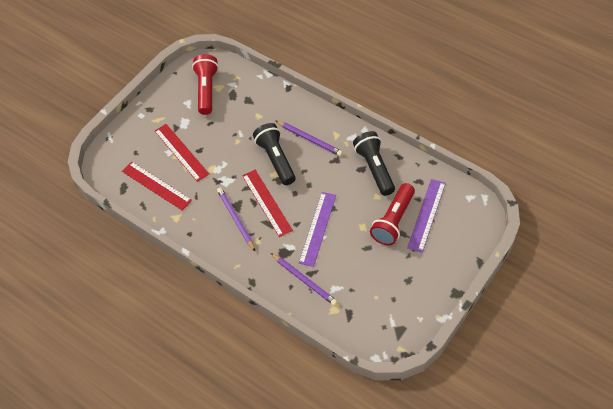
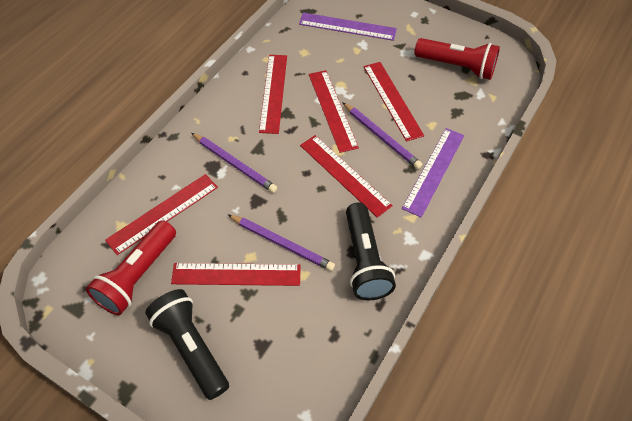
red ruler: 3 -> 6

